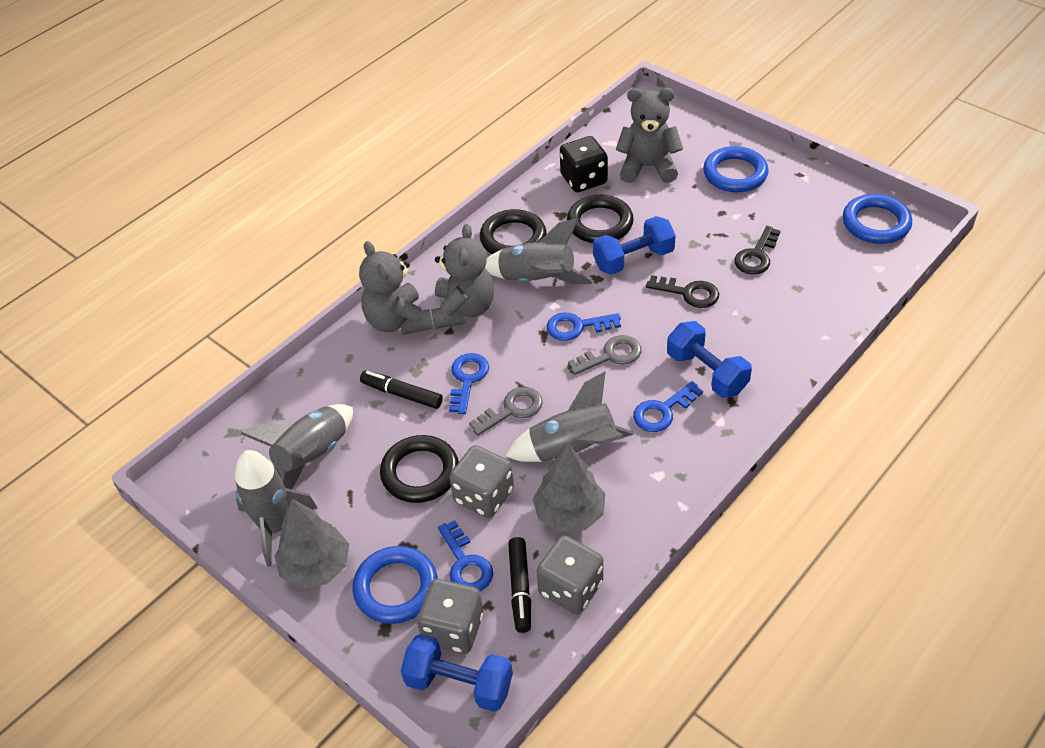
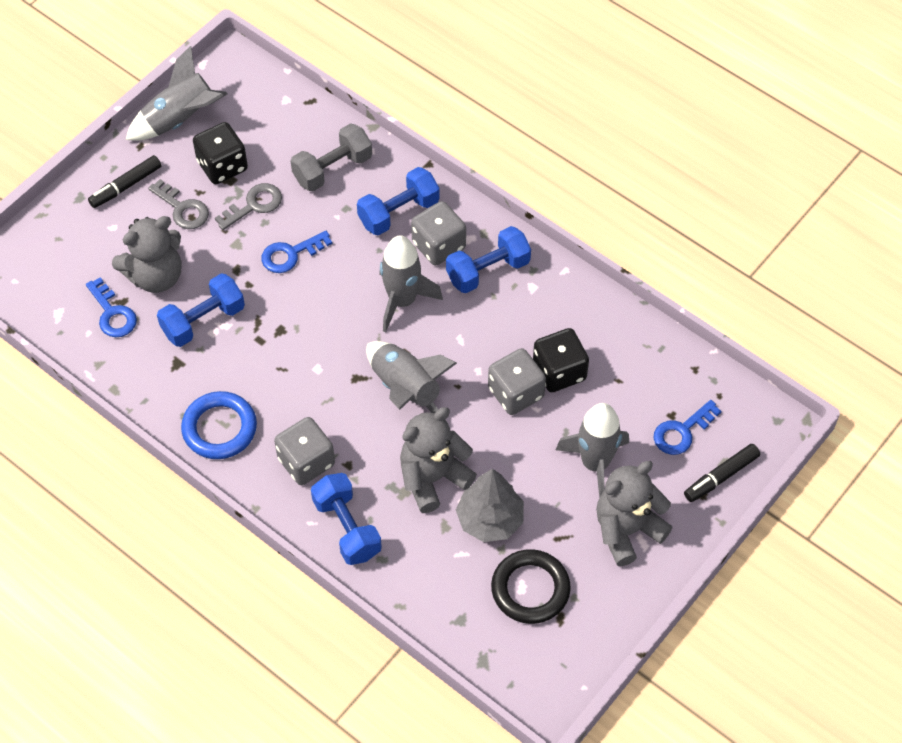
black dice: 1 -> 2
black key: 2 -> 0
black ring: 3 -> 1
blue dumbbell: 3 -> 4
blue key: 4 -> 3
blue ring: 3 -> 1
grey dumbbell: 0 -> 1
grey tree: 2 -> 1

